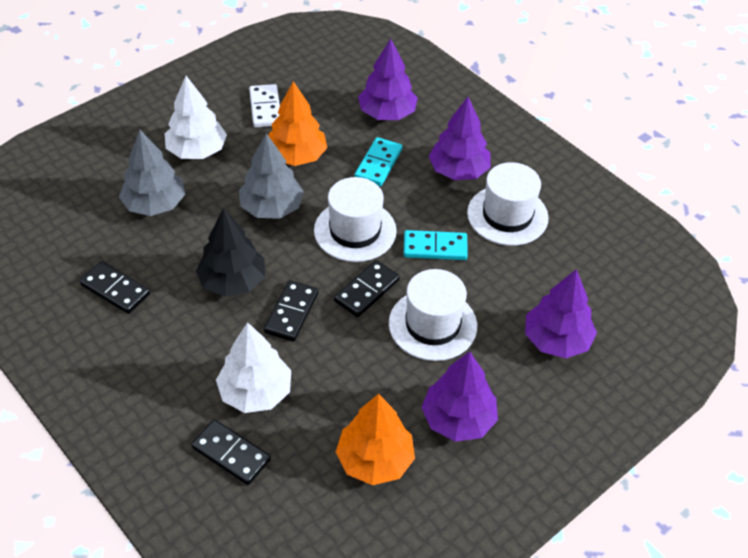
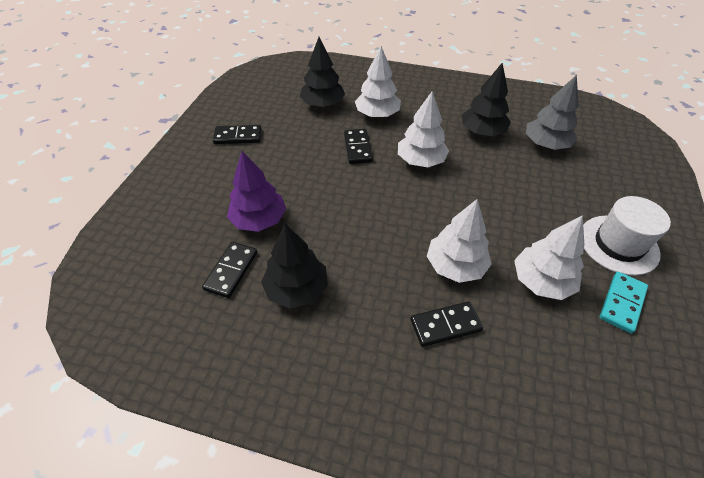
black tree: 1 -> 3
grey tree: 2 -> 1
orange tree: 2 -> 0
purple tree: 4 -> 1
turquoise domino: 2 -> 1
white domino: 1 -> 0
white hat: 3 -> 1
white tree: 2 -> 4

